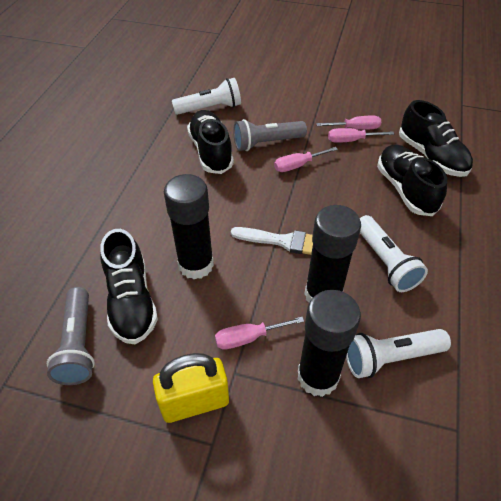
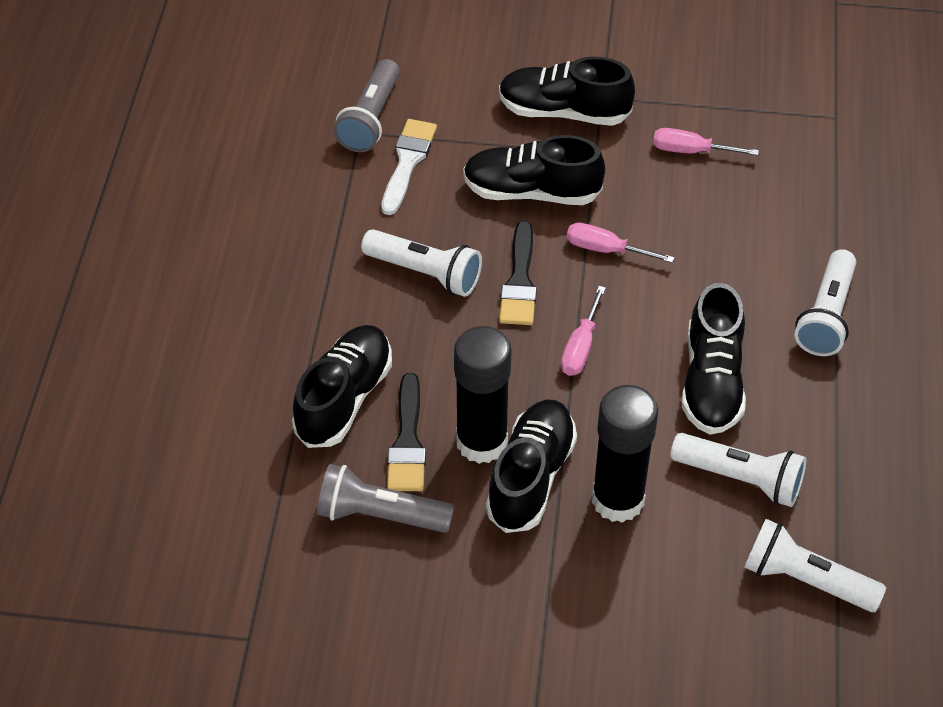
black brush: 0 -> 2
black glue stick: 3 -> 2
black shoe: 4 -> 5
pink screwdriver: 4 -> 3
white flashlight: 3 -> 4
yellow padlock: 1 -> 0

